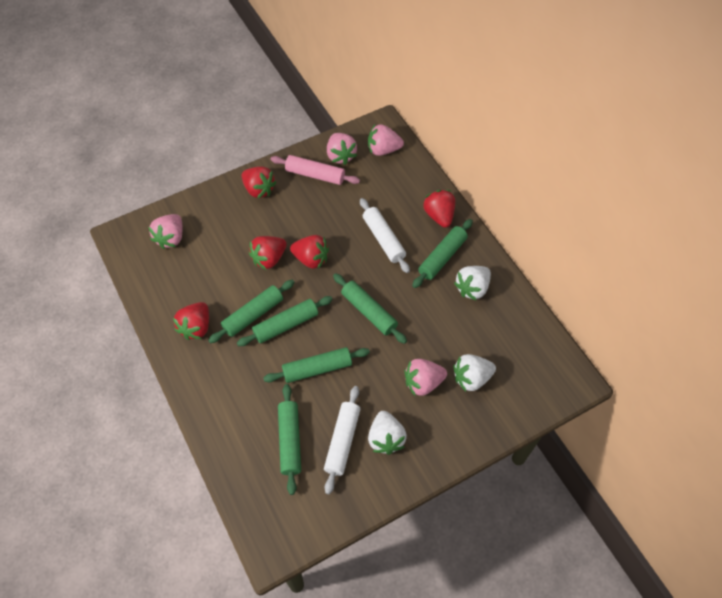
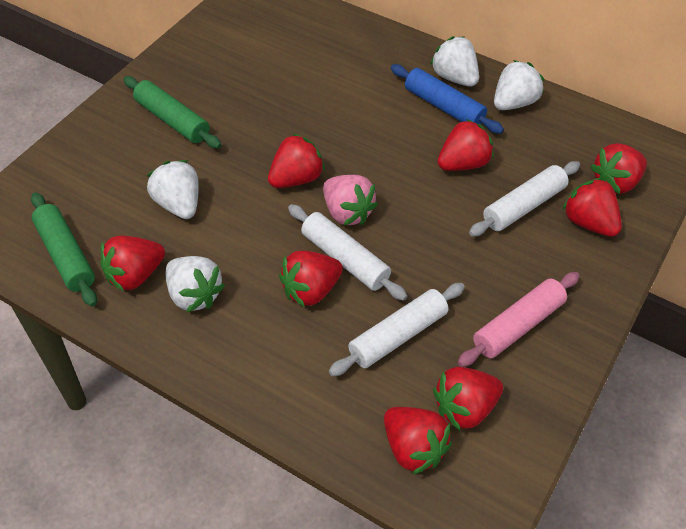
blue rolling pin: 0 -> 1
green rolling pin: 6 -> 2
pink strawberry: 4 -> 1
red strawberry: 5 -> 8
white rolling pin: 2 -> 3
white strawberry: 3 -> 4

